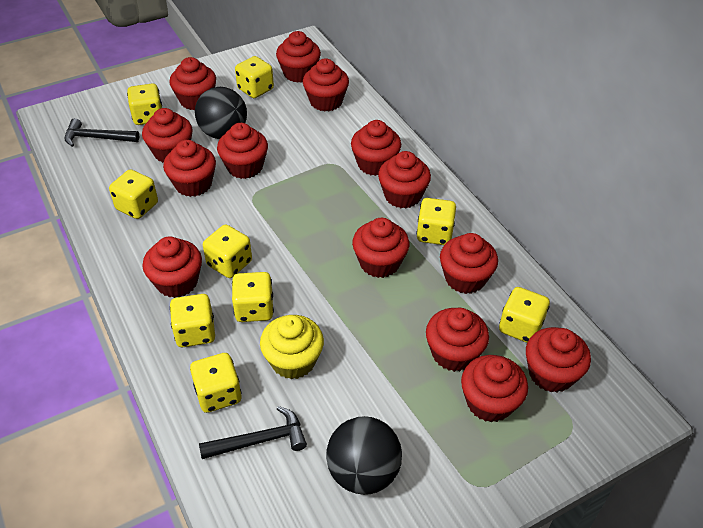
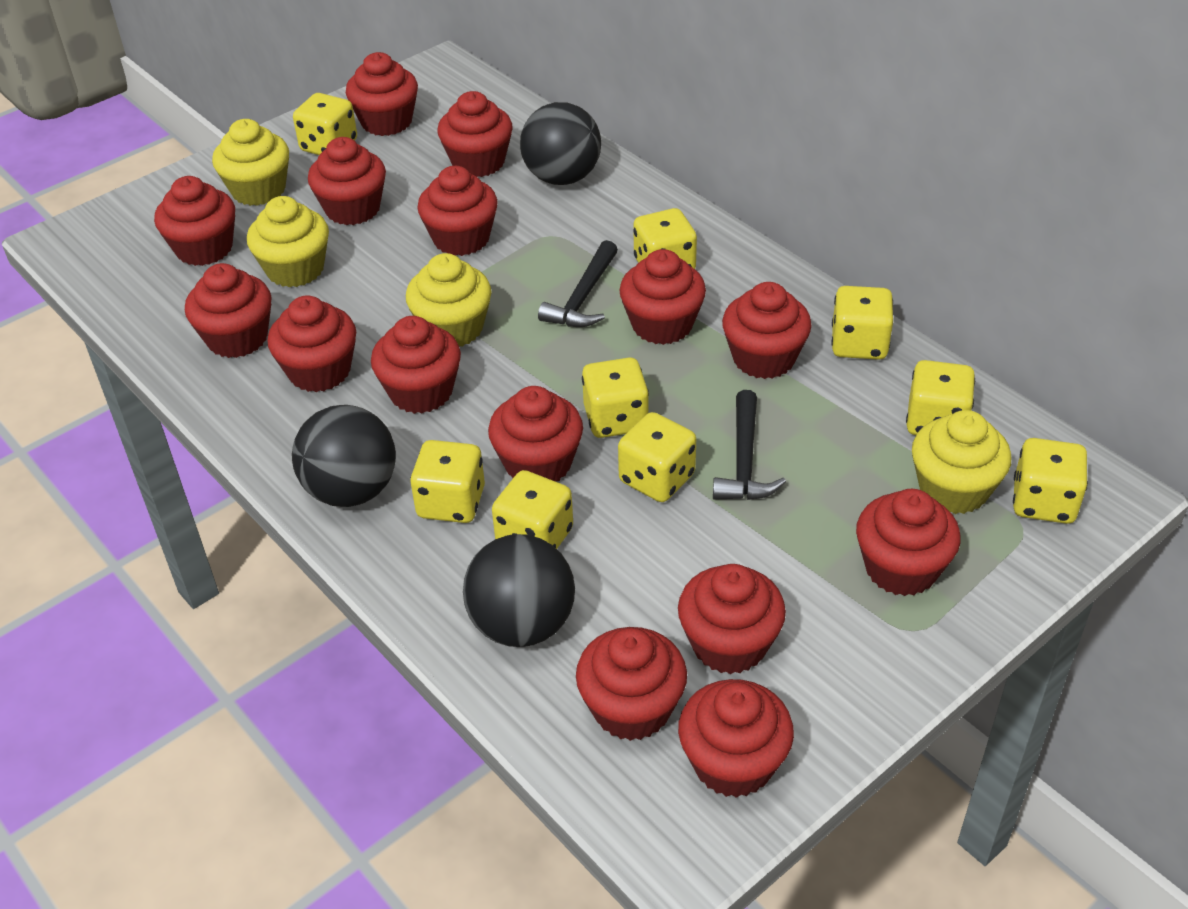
black ball: 2 -> 3
red cupcake: 14 -> 15
yellow cupcake: 1 -> 4

